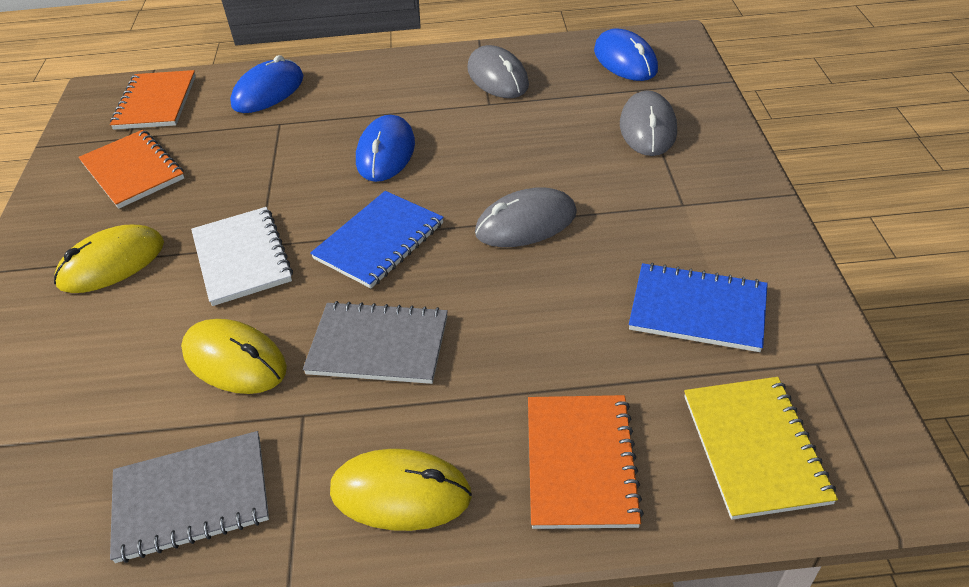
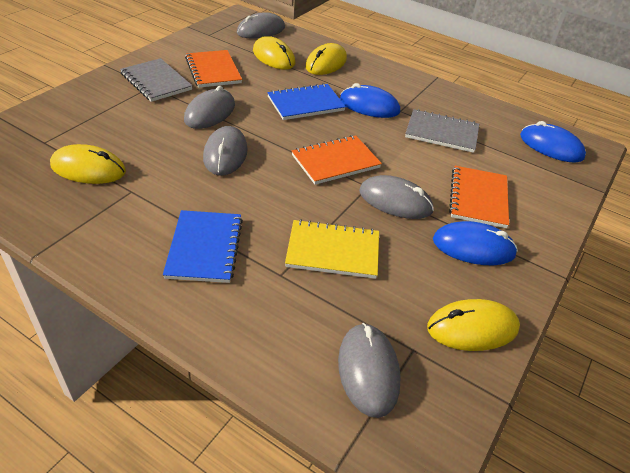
grey mouse: 3 -> 5
white notebook: 1 -> 0
yellow mouse: 3 -> 4

